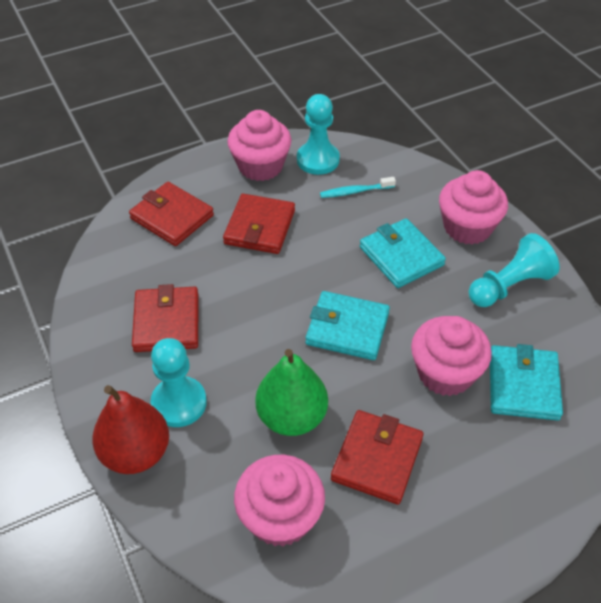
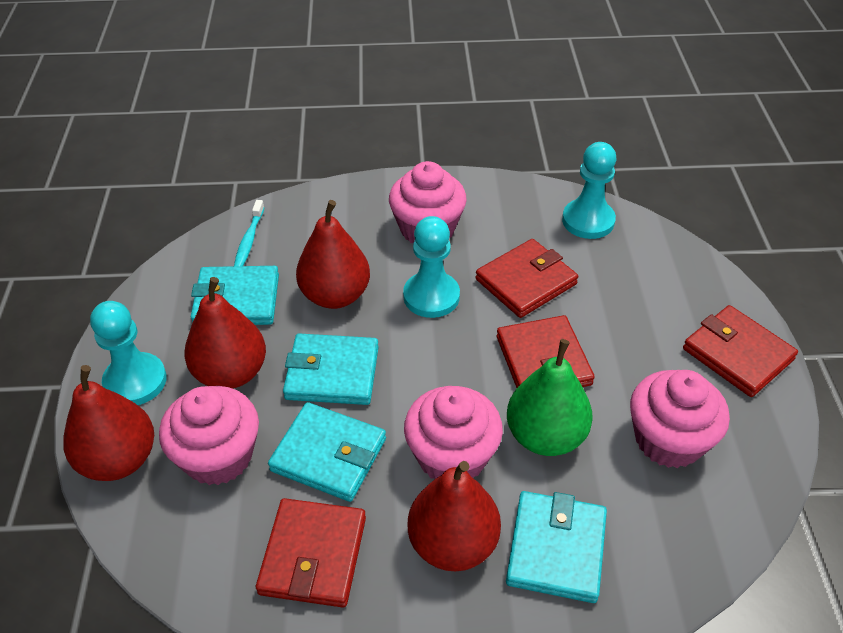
red pear: 1 -> 4
turquoise wallet: 3 -> 4

